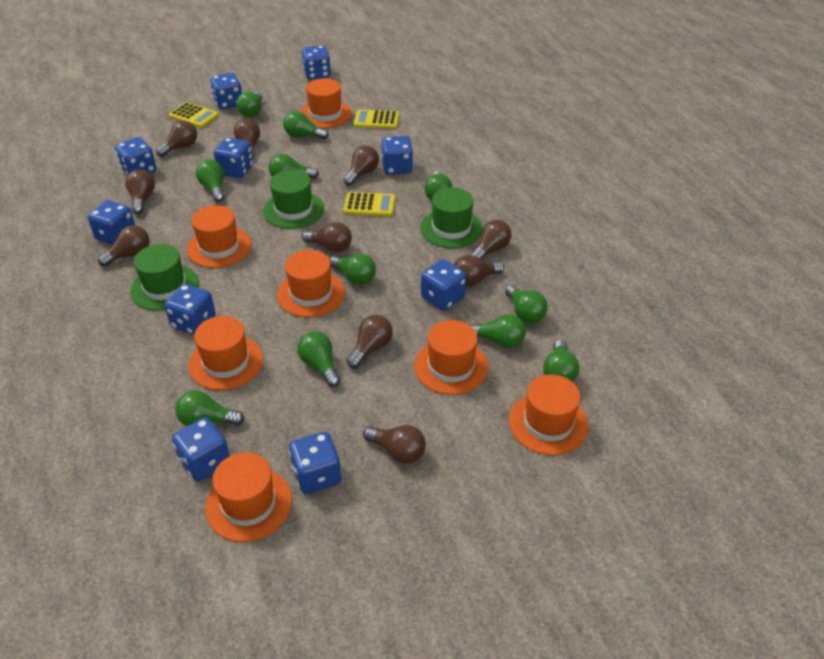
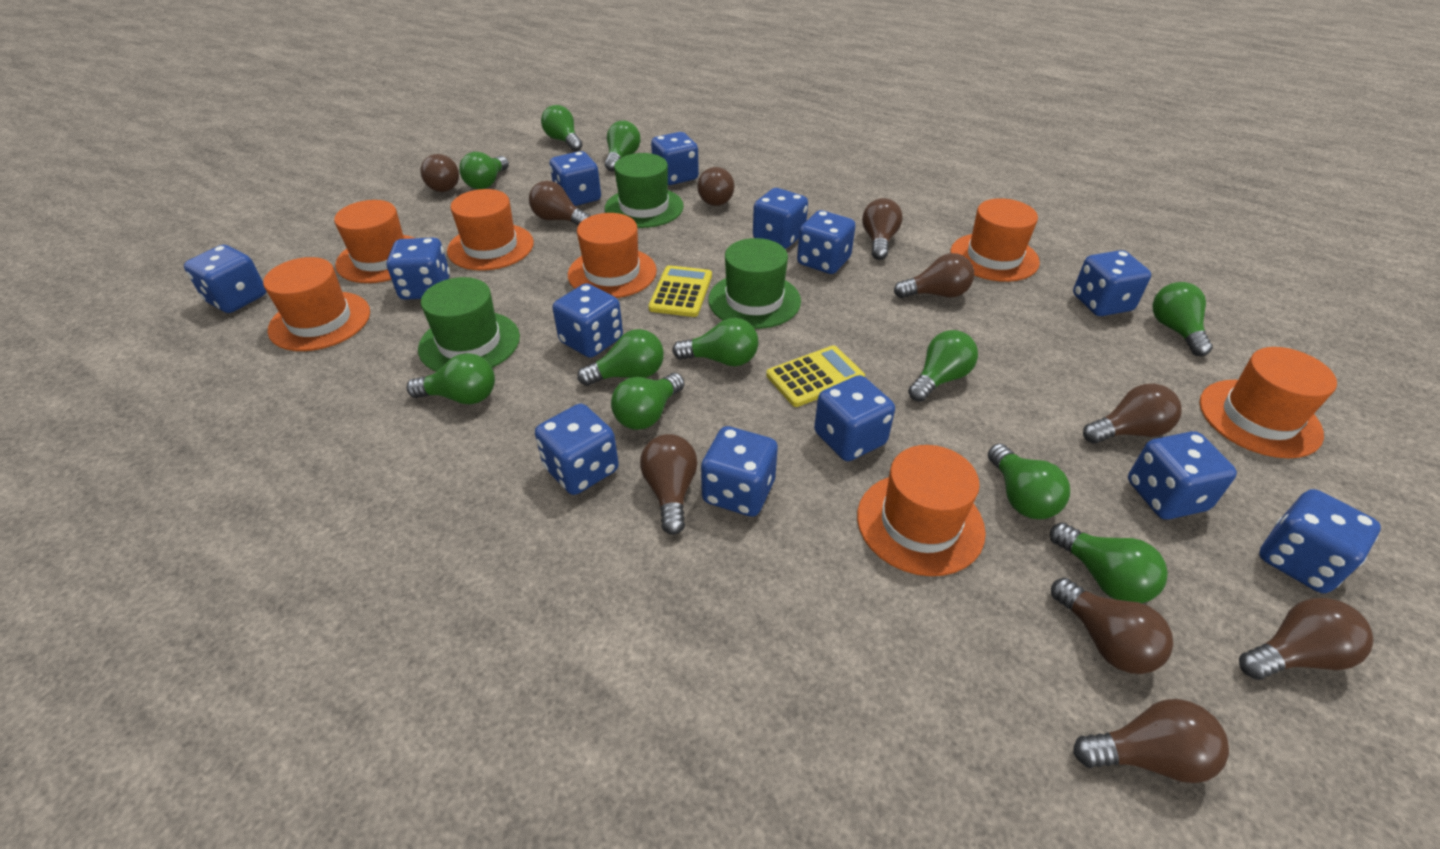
blue dice: 10 -> 13
yellow calculator: 3 -> 2

